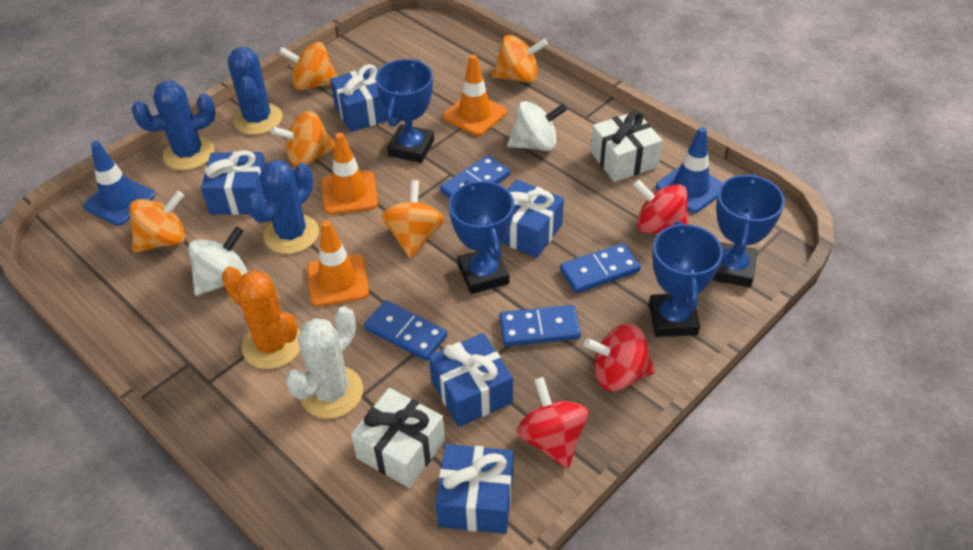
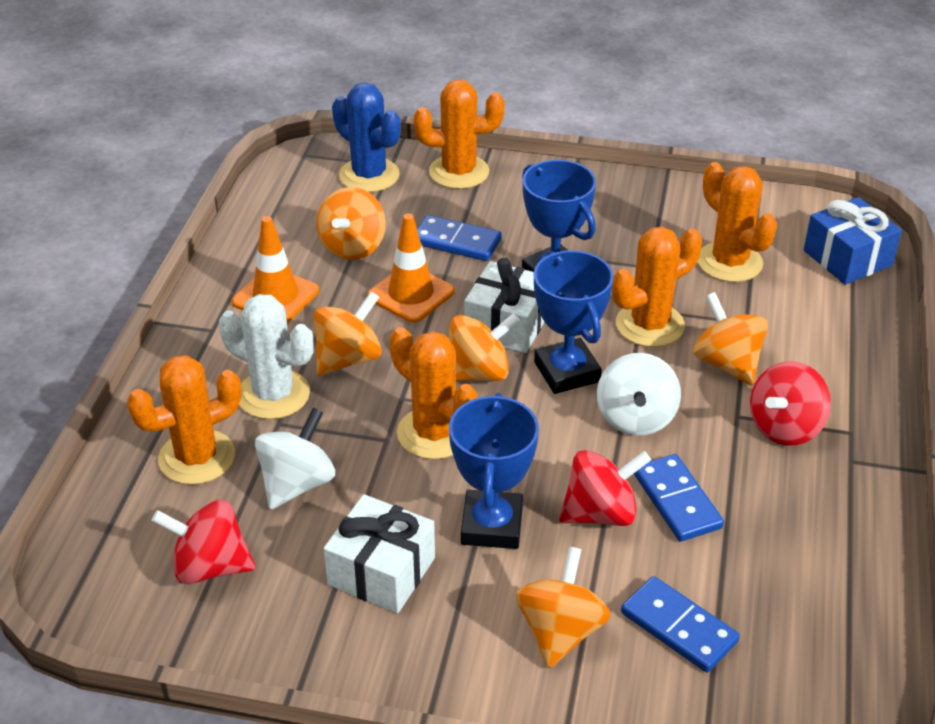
blue cactus: 3 -> 1
blue domino: 4 -> 3
blue gift: 5 -> 1
blue traffic cone: 2 -> 0
blue trophy: 4 -> 3
orange cactus: 1 -> 5
orange traffic cone: 3 -> 2

